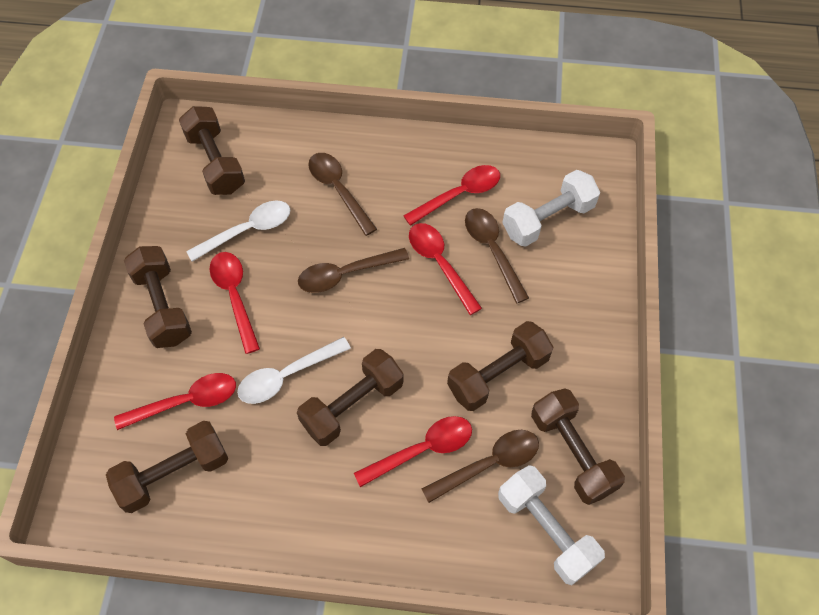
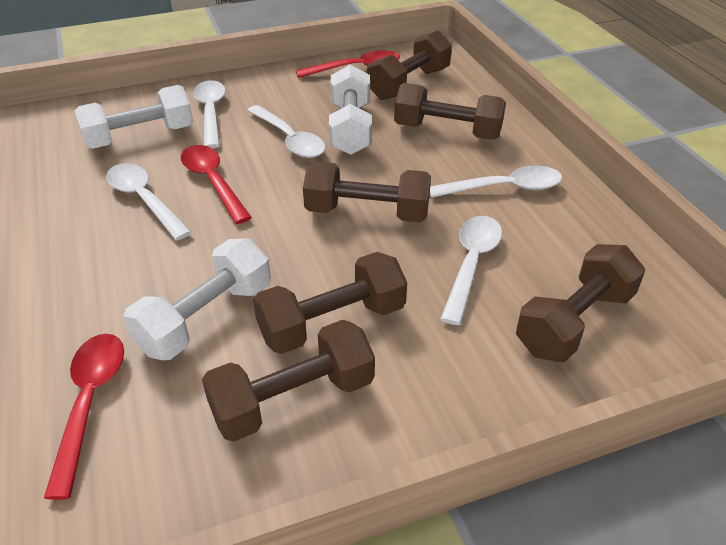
brown spoon: 4 -> 0
red spoon: 5 -> 3
white dumbbell: 2 -> 3
white spoon: 2 -> 5

